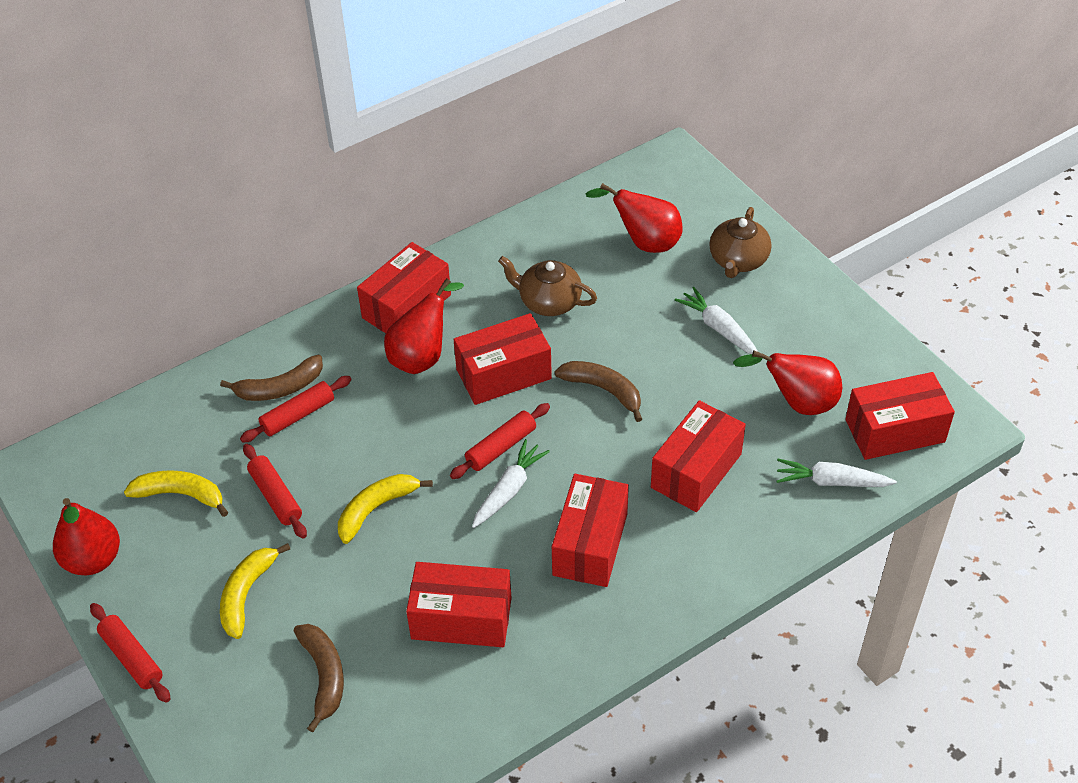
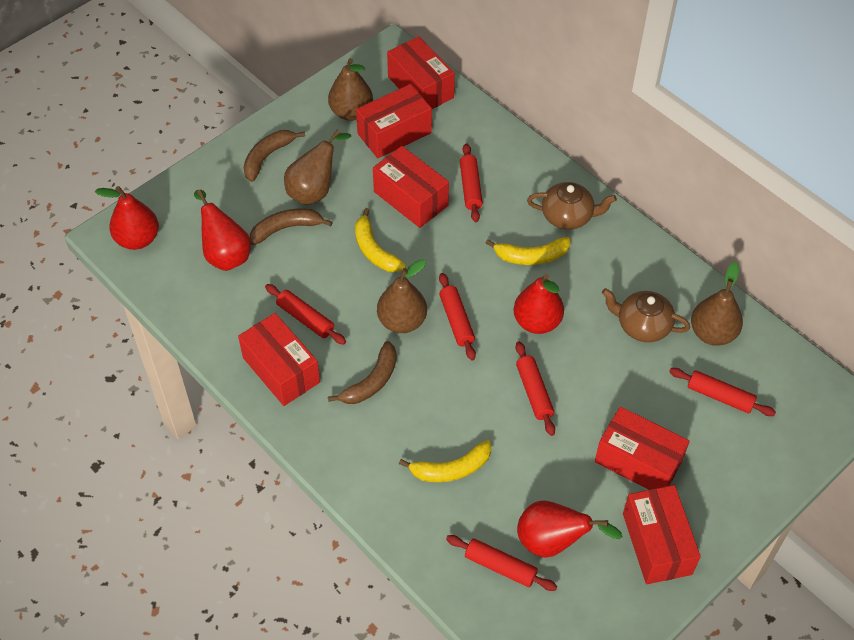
brown pear: 0 -> 4
red rolling pin: 4 -> 6
white carrot: 3 -> 0

